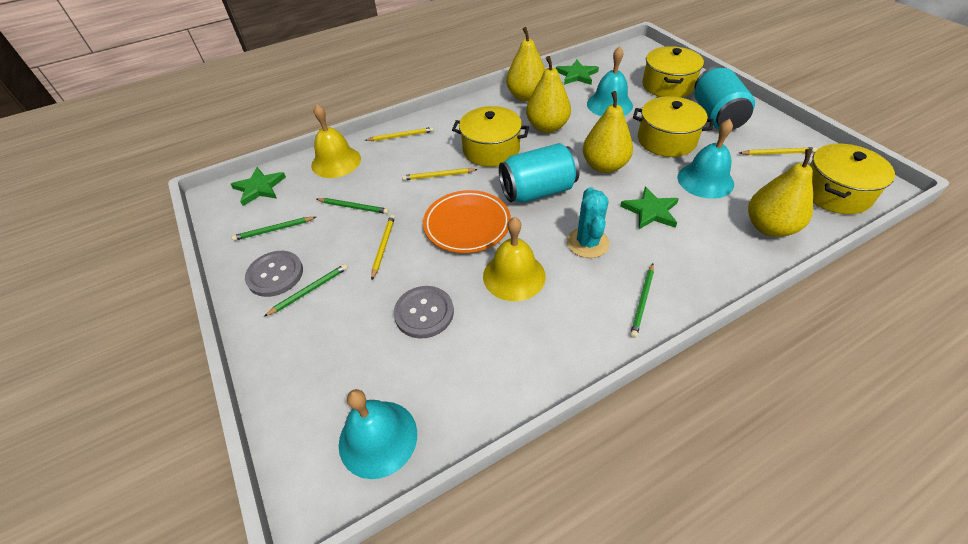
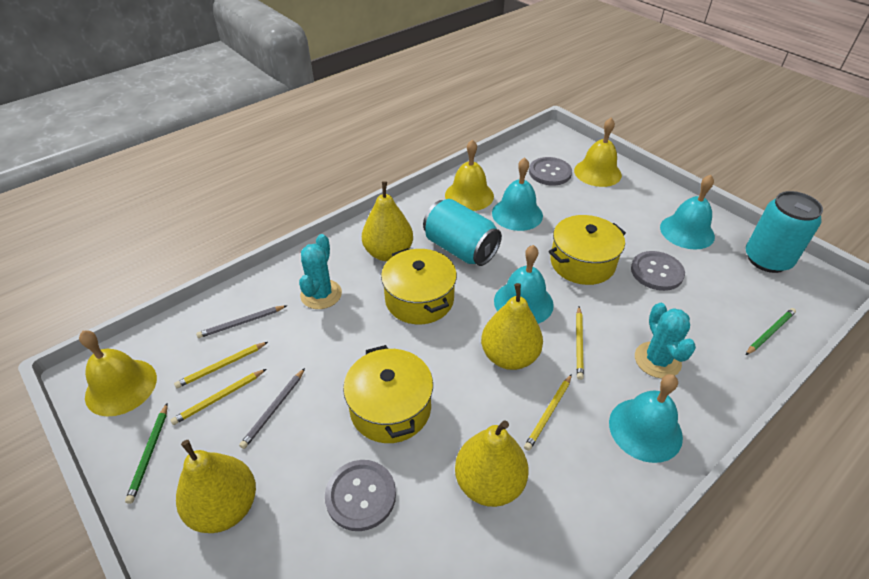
green pencil: 4 -> 2
green star: 3 -> 0
grey button: 2 -> 3
grey pencil: 0 -> 2
orange plate: 1 -> 0
turquoise bell: 3 -> 4
turquoise cactus: 1 -> 2
yellow bell: 2 -> 3
yellow pot: 4 -> 3

